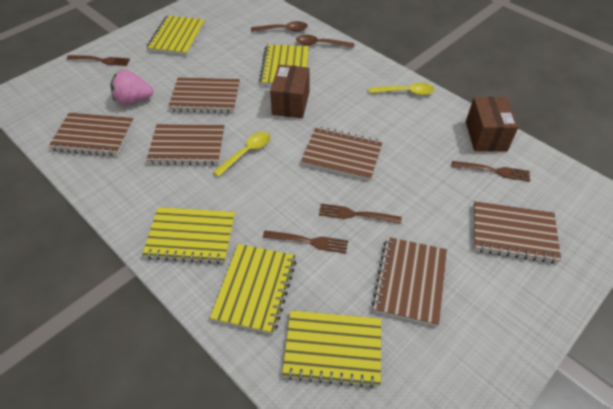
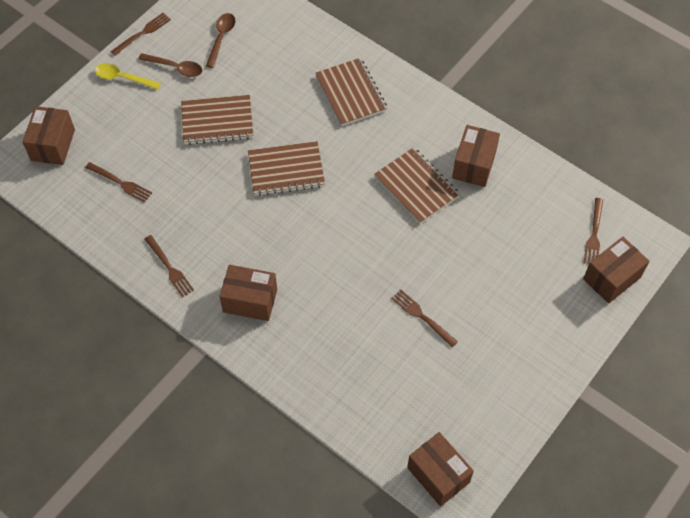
brown box: 2 -> 5
brown fork: 4 -> 5
brown notebook: 6 -> 4
pink strawberry: 1 -> 0
yellow notebook: 5 -> 0
yellow spoon: 2 -> 1

